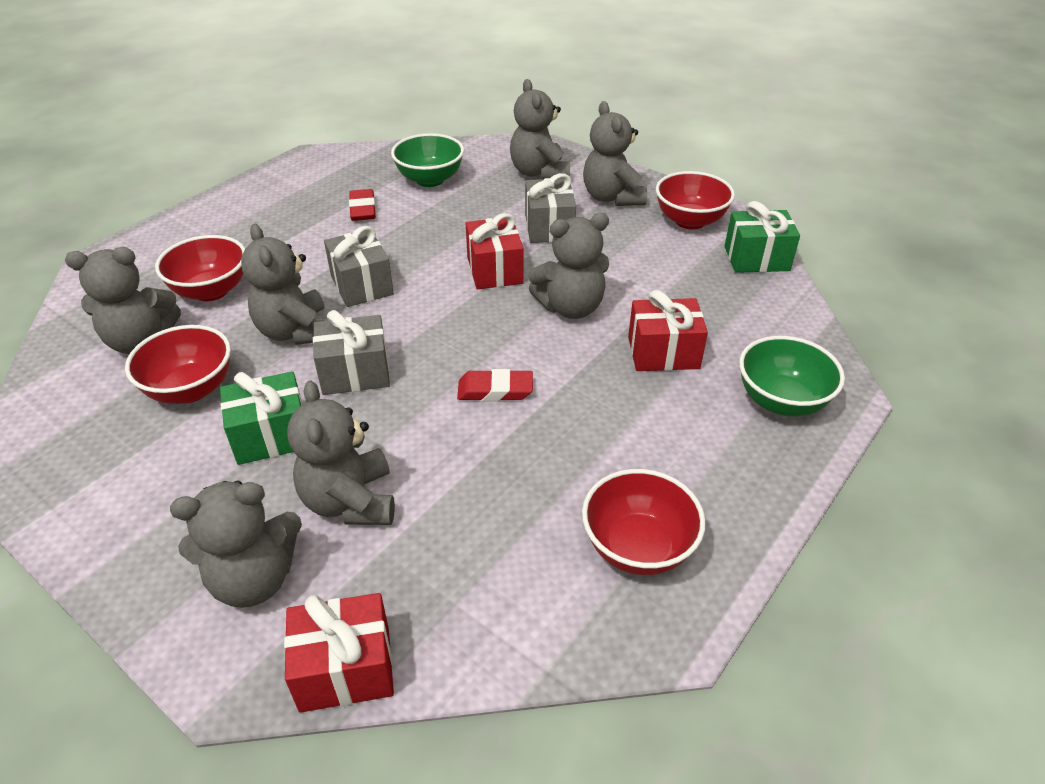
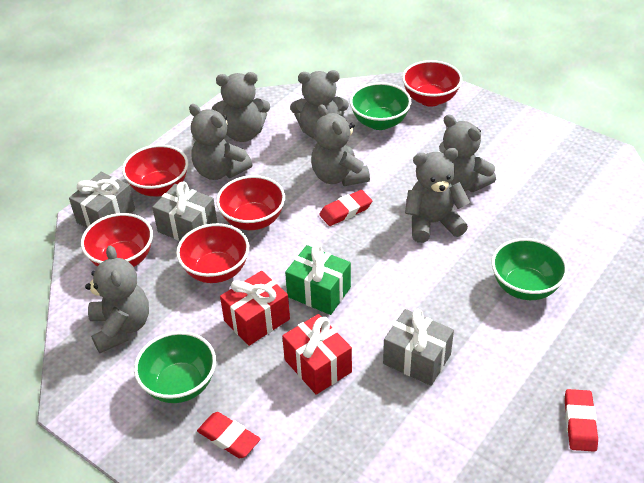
green bowl: 2 -> 3
green gift: 2 -> 1
red bowl: 4 -> 5
red eraser: 2 -> 3
red gift: 3 -> 2

